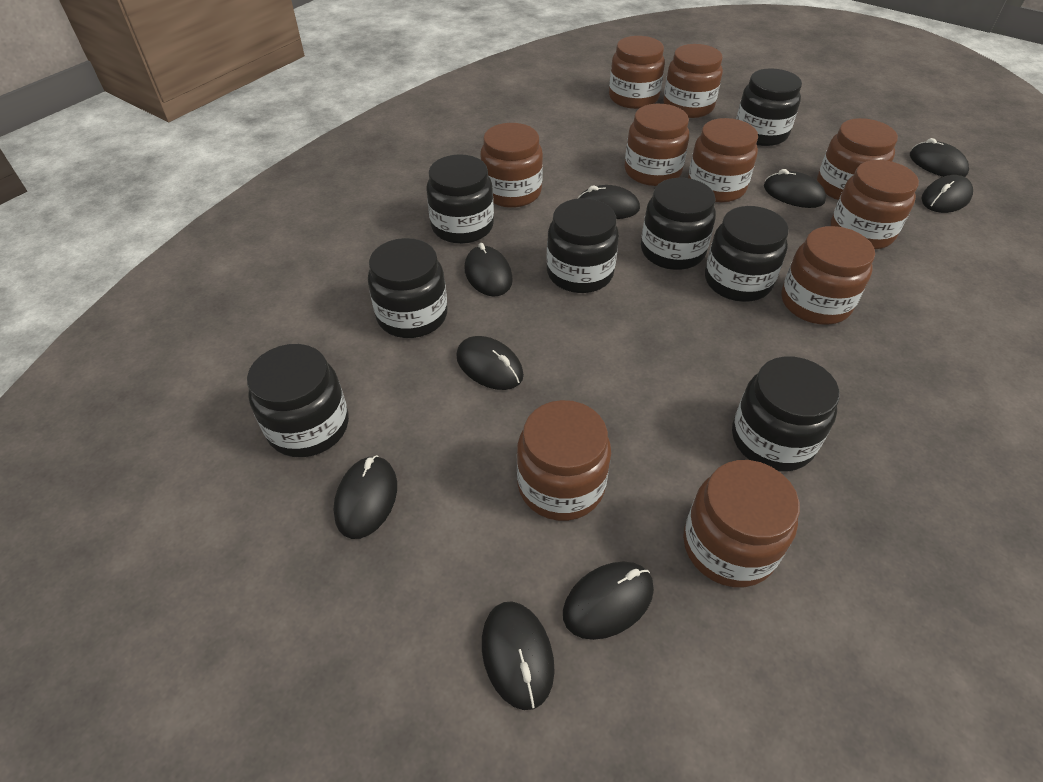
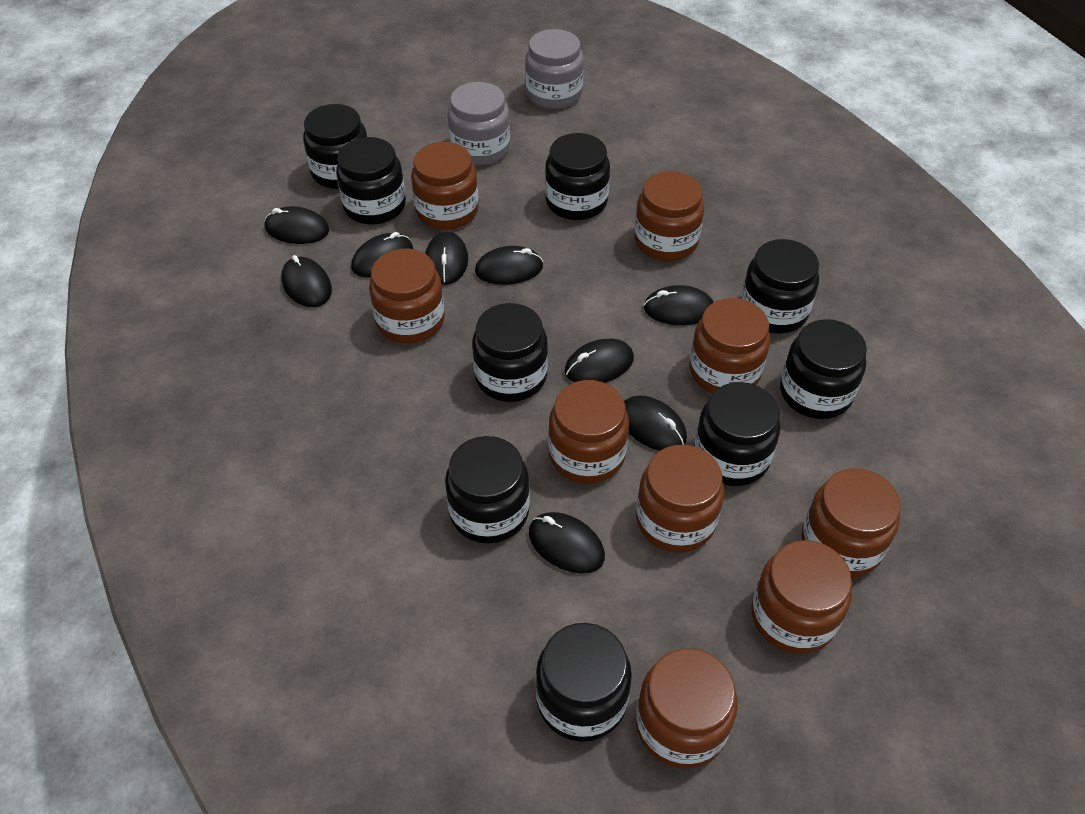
black jar: 8 -> 9
brown jar: 10 -> 9
grey jar: 0 -> 2

